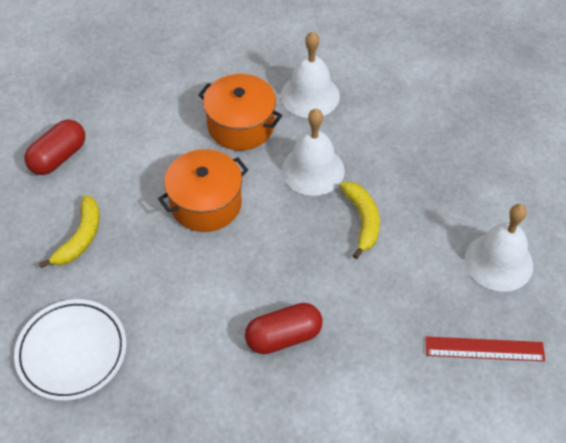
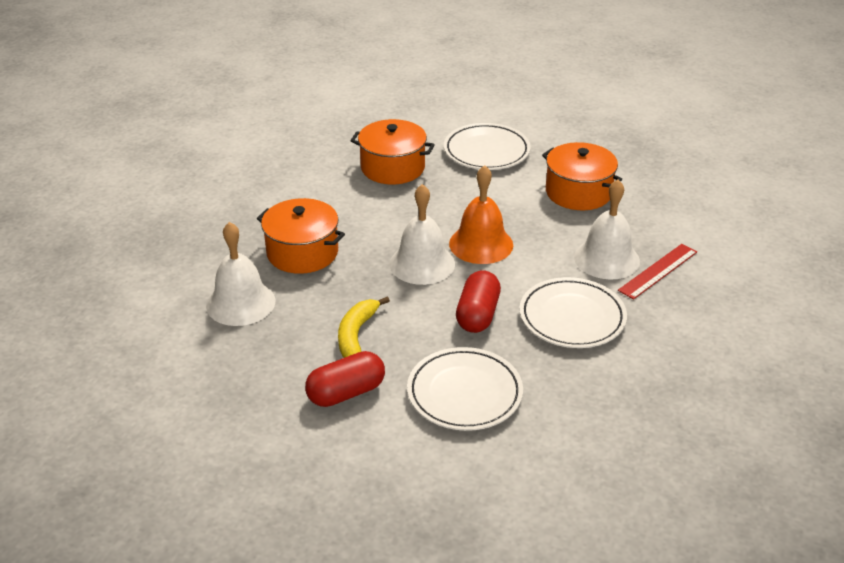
orange bell: 0 -> 1
orange pot: 2 -> 3
white plate: 1 -> 3
yellow banana: 2 -> 1

